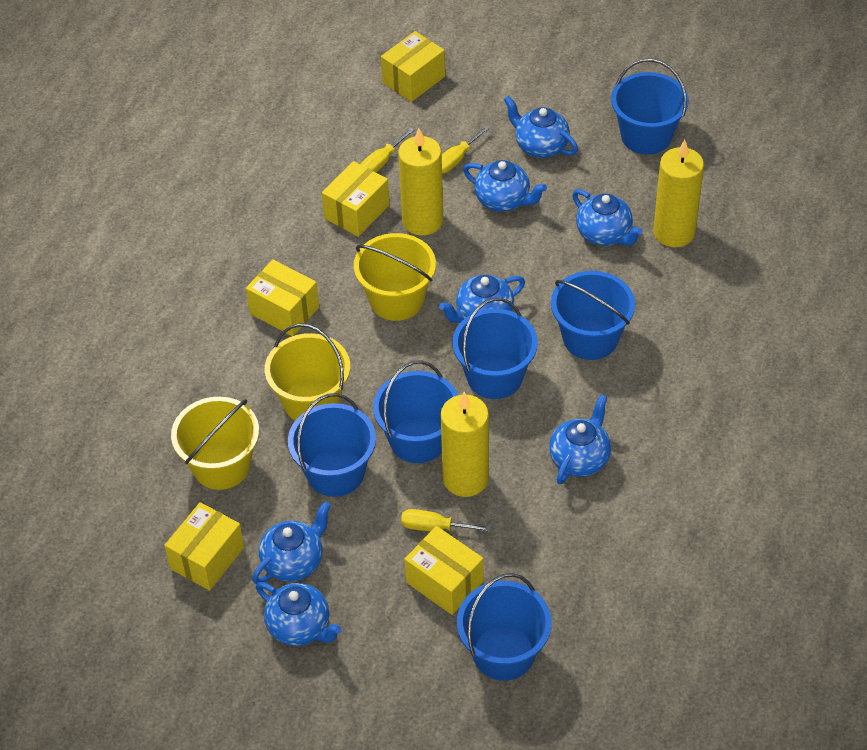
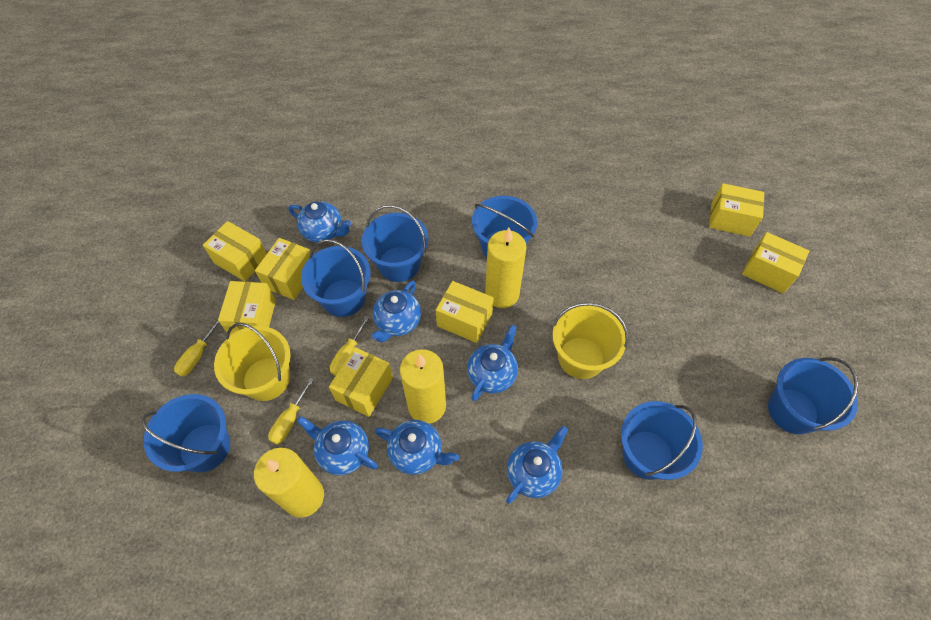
blue teapot: 7 -> 6
yellow box: 5 -> 7
yellow bucket: 3 -> 2

